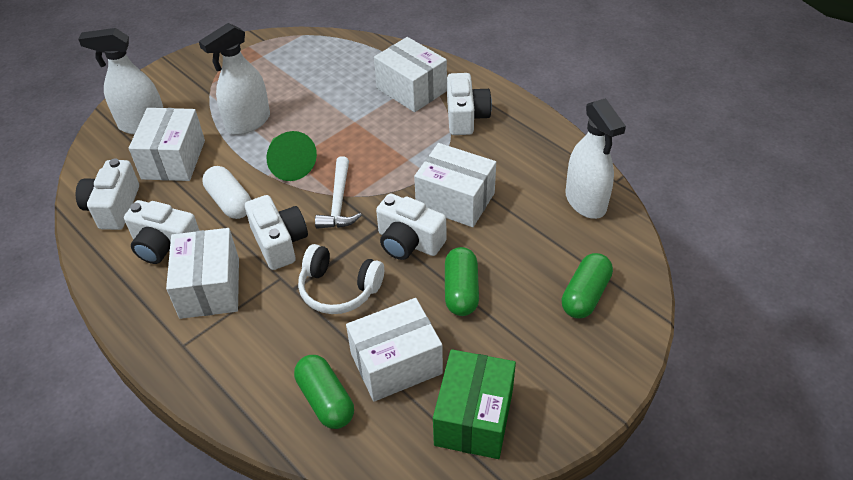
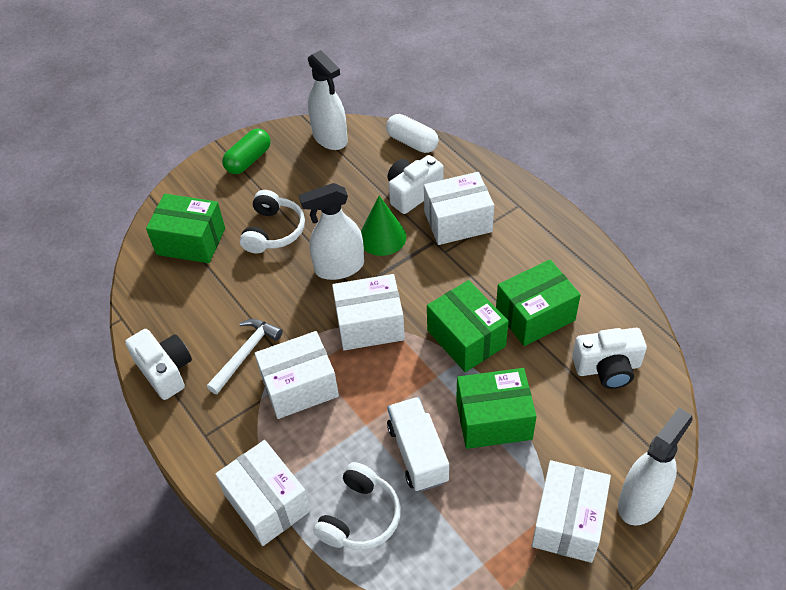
green box: 1 -> 4
green capsule: 3 -> 1
white camera: 5 -> 3
white headphones: 1 -> 2
white truck: 0 -> 1

